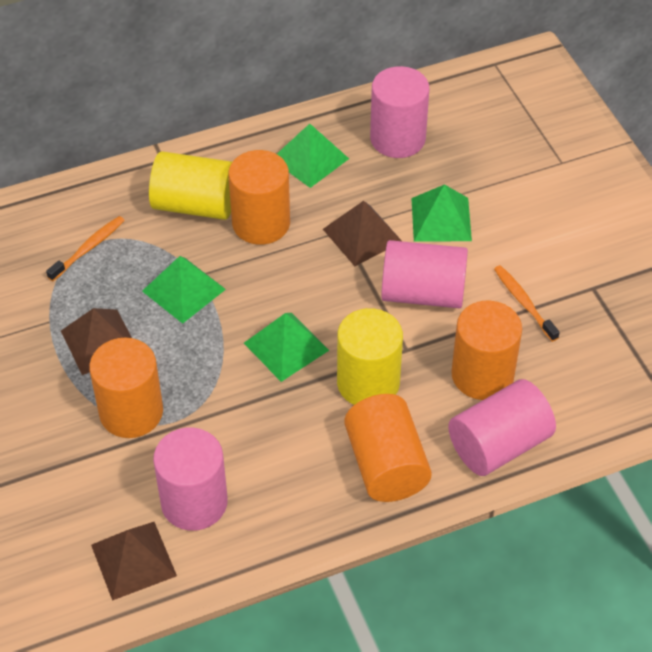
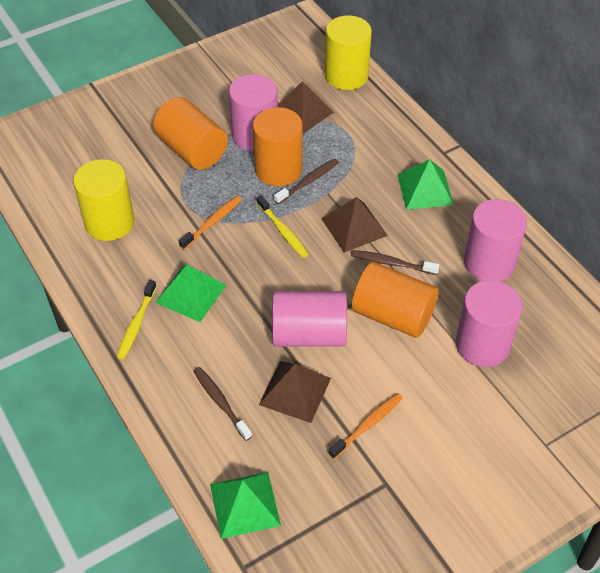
brown toothbrush: 0 -> 3
green pyramid: 4 -> 3
orange cylinder: 4 -> 3
yellow toothbrush: 0 -> 2

